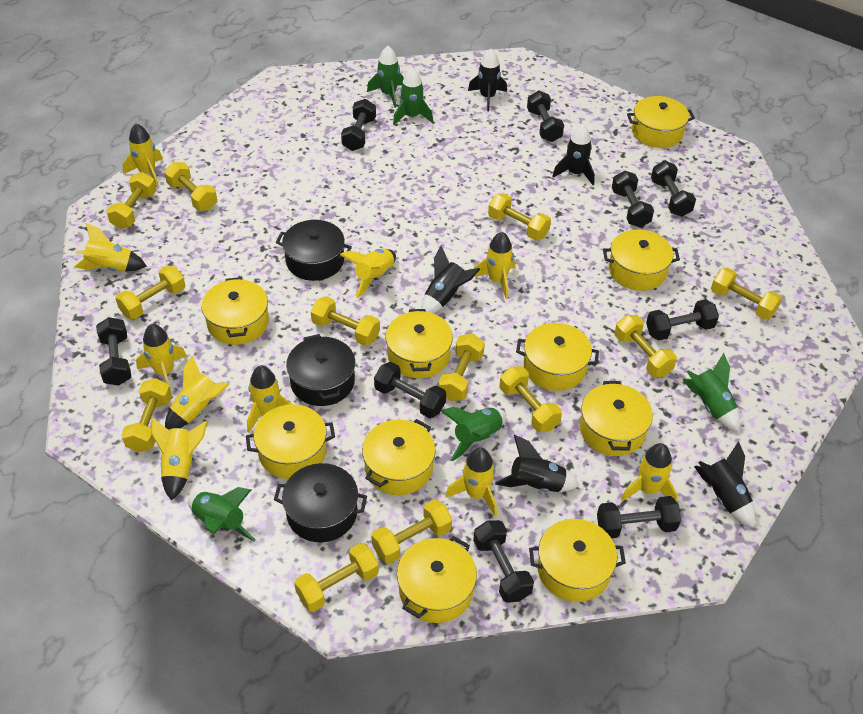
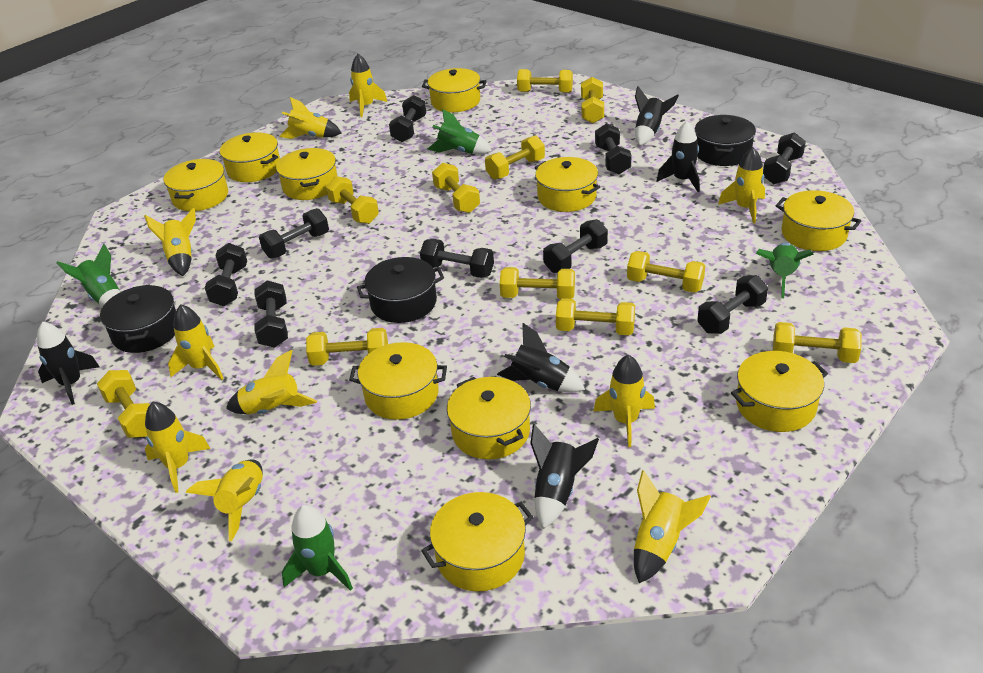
green rocket: 5 -> 4
yellow dumbbell: 12 -> 11

